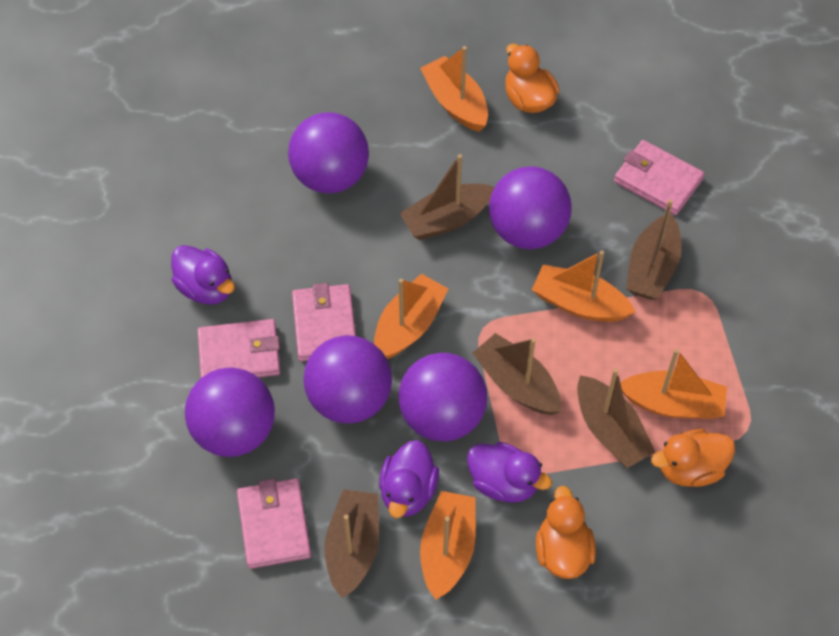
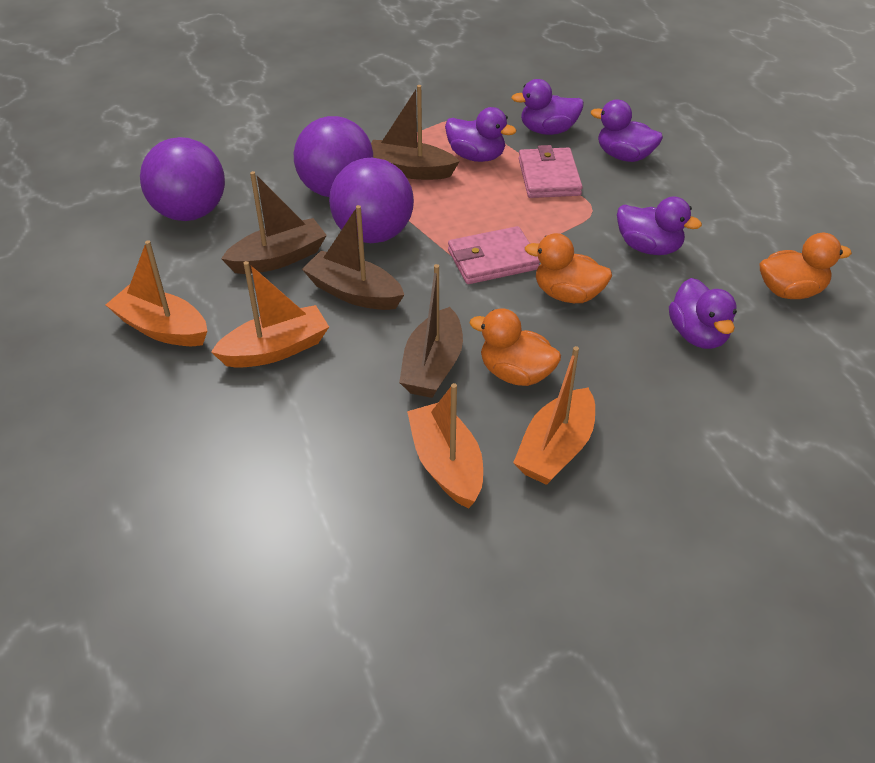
brown boat: 5 -> 4
orange boat: 5 -> 4
pink wallet: 4 -> 2
purple ball: 5 -> 3
purple duck: 3 -> 5

